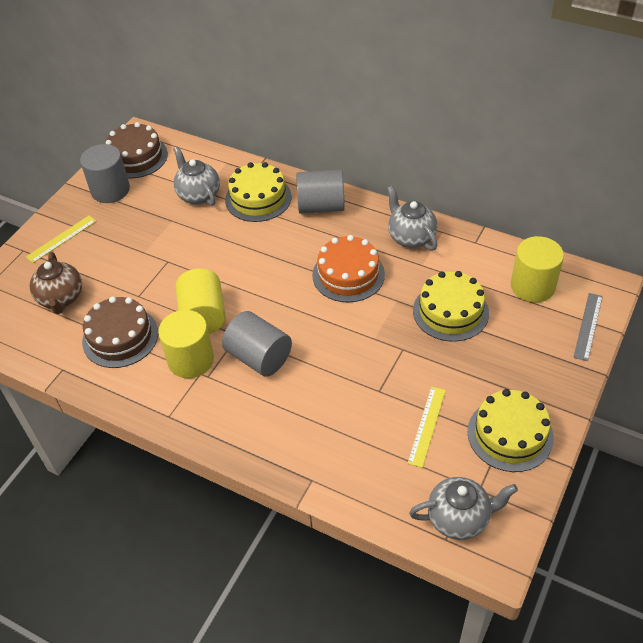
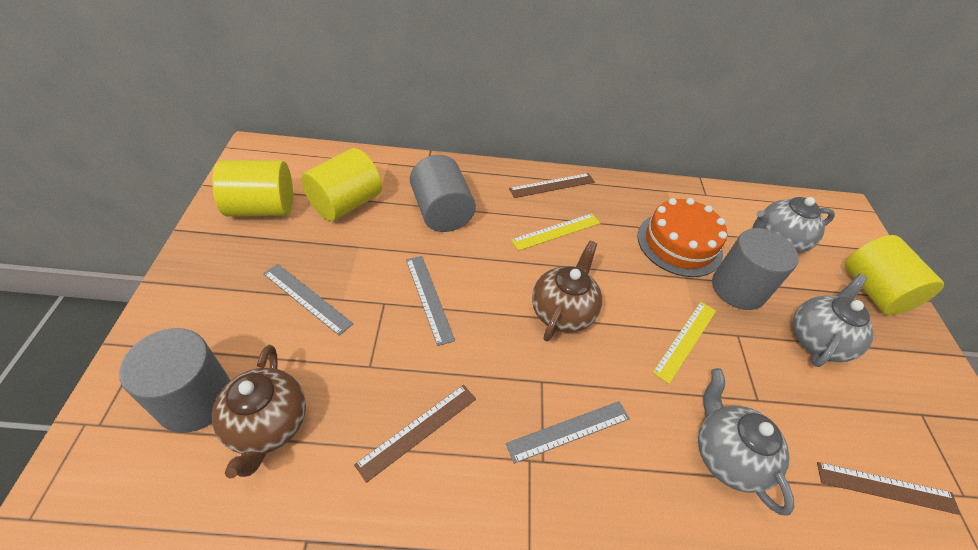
brown cake: 2 -> 0
brown ruler: 0 -> 3
brown teapot: 1 -> 2
grey ruler: 1 -> 3
yellow cake: 3 -> 0

